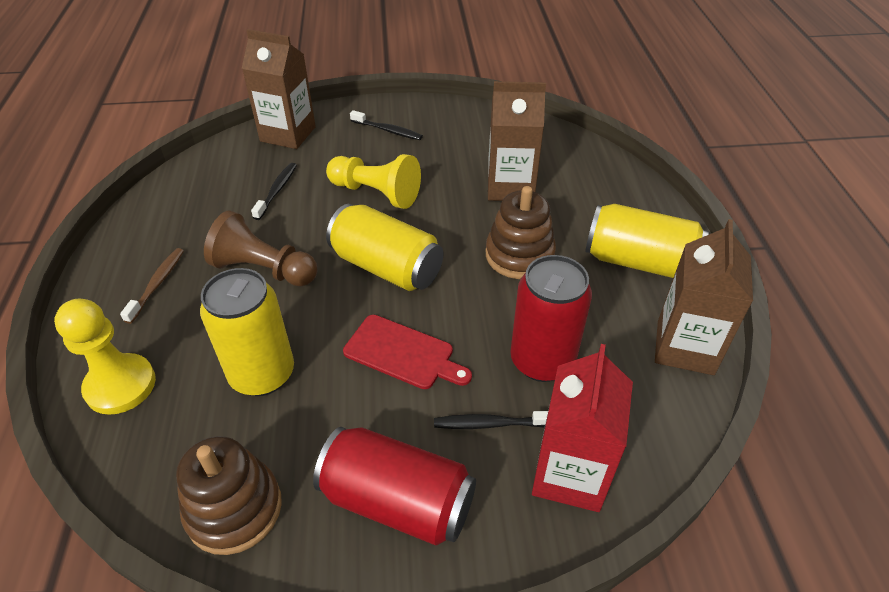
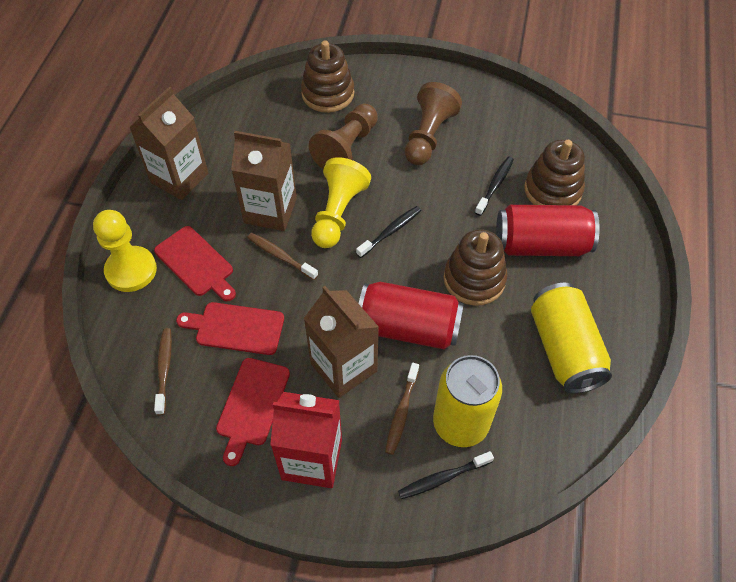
brown pawn: 1 -> 2
brown stacking toy: 2 -> 3
brown toothbrush: 1 -> 3
red cutting board: 1 -> 3
yellow can: 3 -> 2

